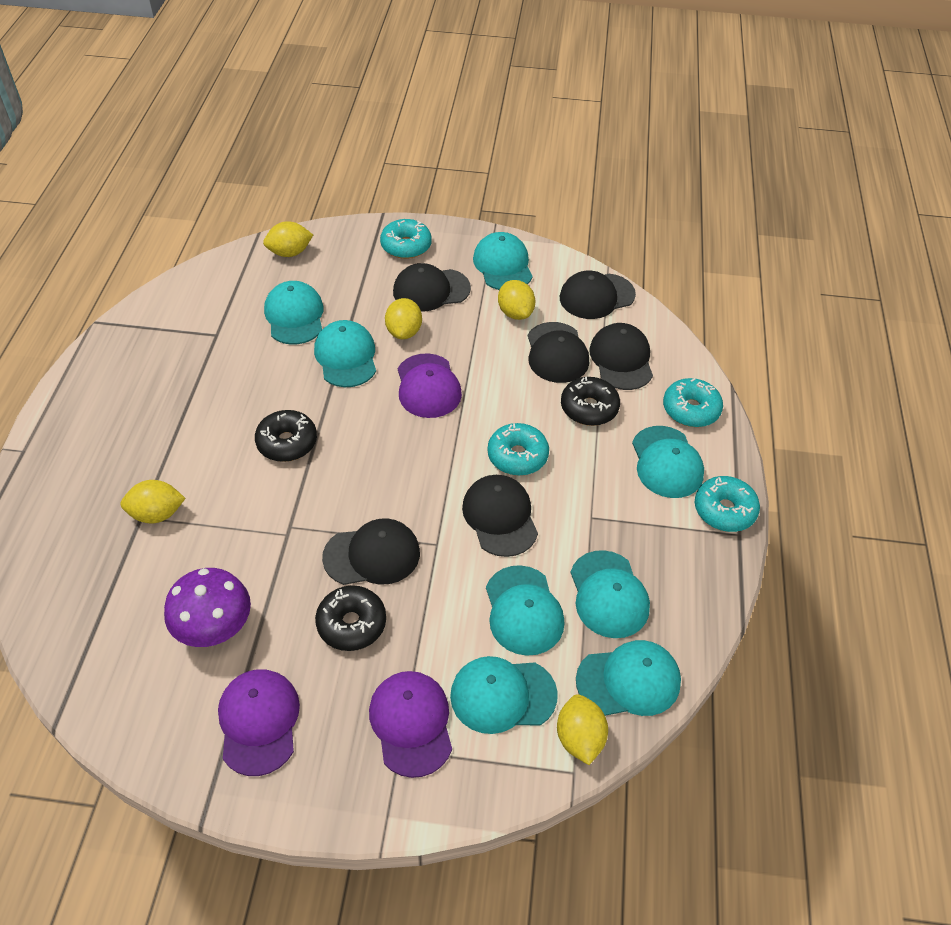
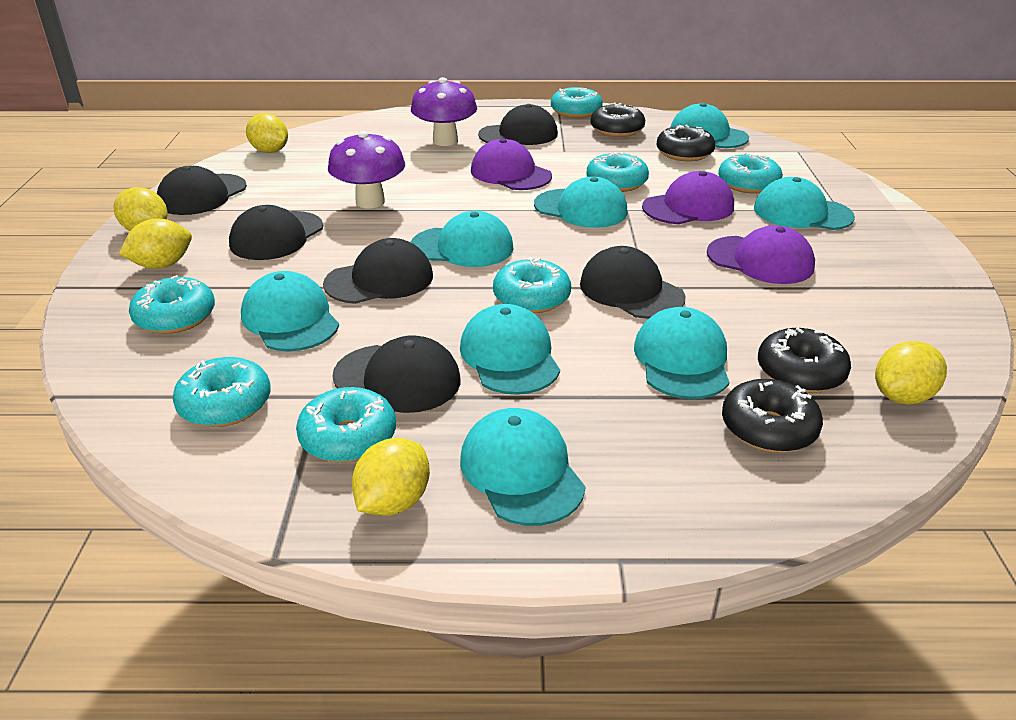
black donut: 3 -> 4
purple mushroom: 1 -> 2
turquoise donut: 4 -> 7

